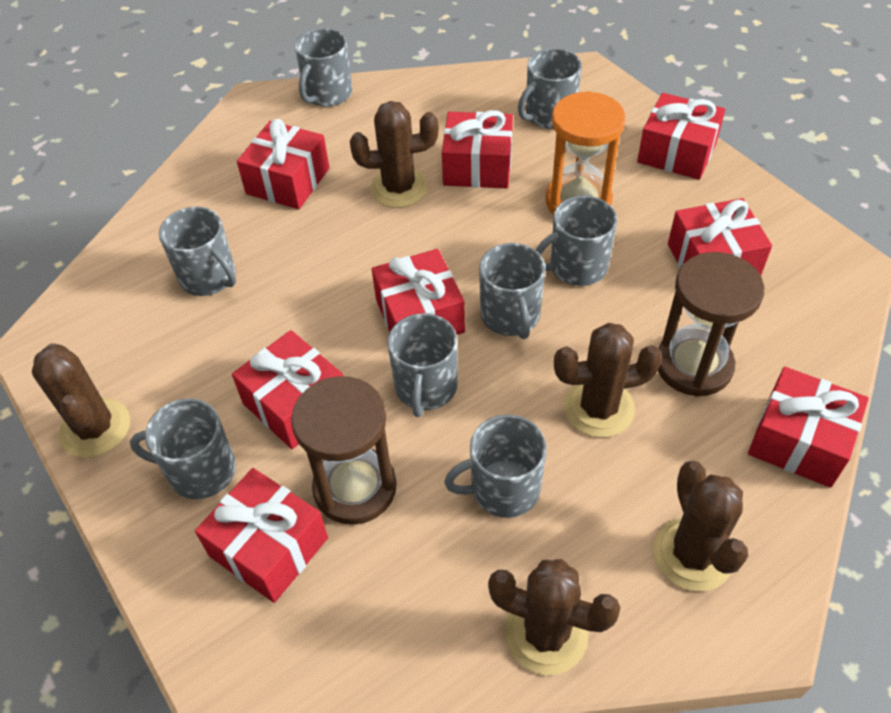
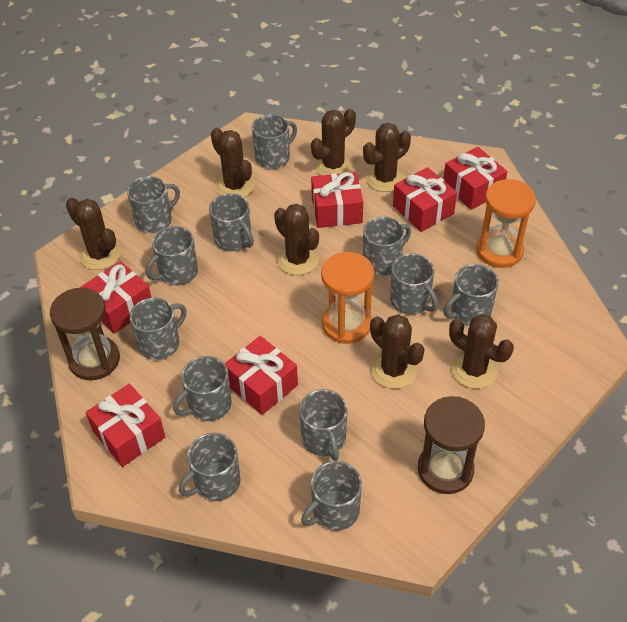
brown cactus: 5 -> 7
grey mug: 8 -> 12
orange hourglass: 1 -> 2
red gift: 8 -> 6

